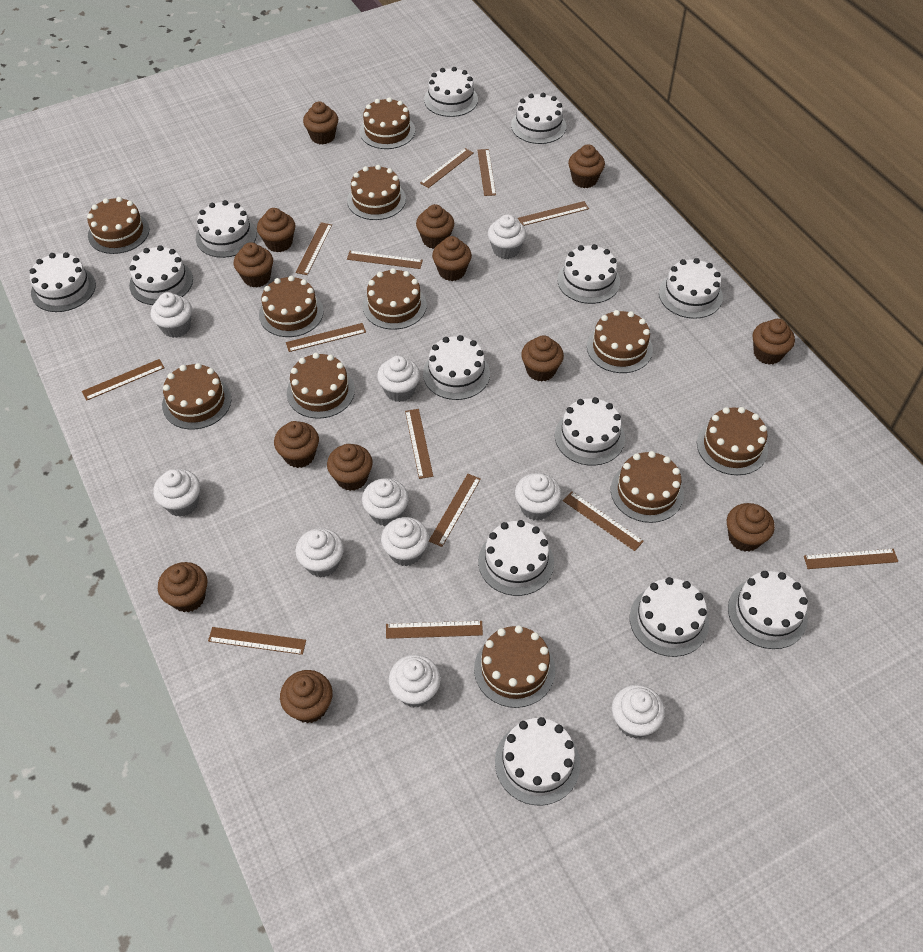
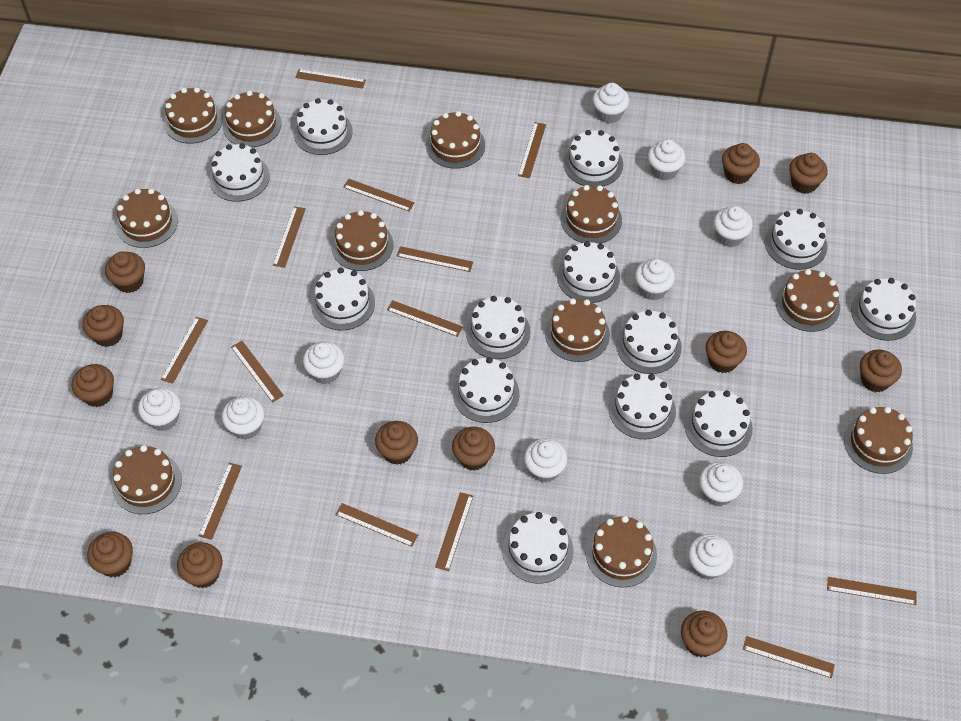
brown cupcake: 13 -> 12

